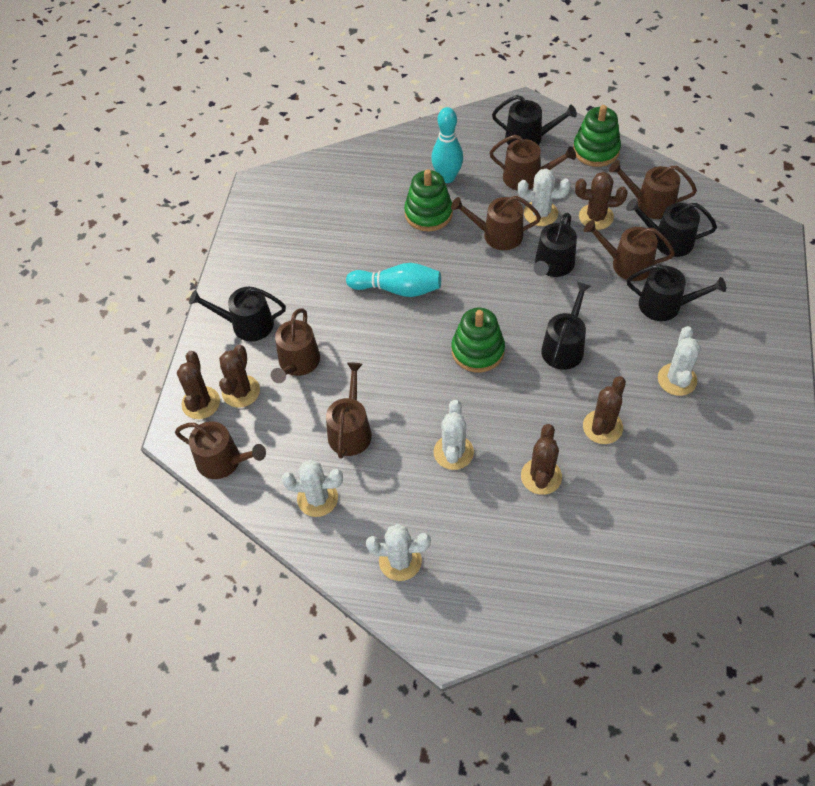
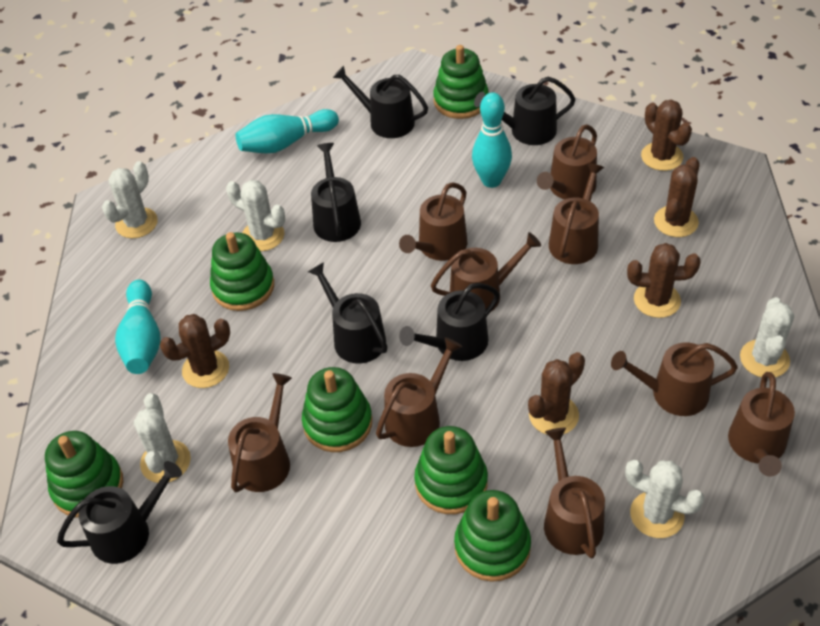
brown watering can: 7 -> 9
green stacking toy: 3 -> 6
turquoise bowling pin: 2 -> 3

